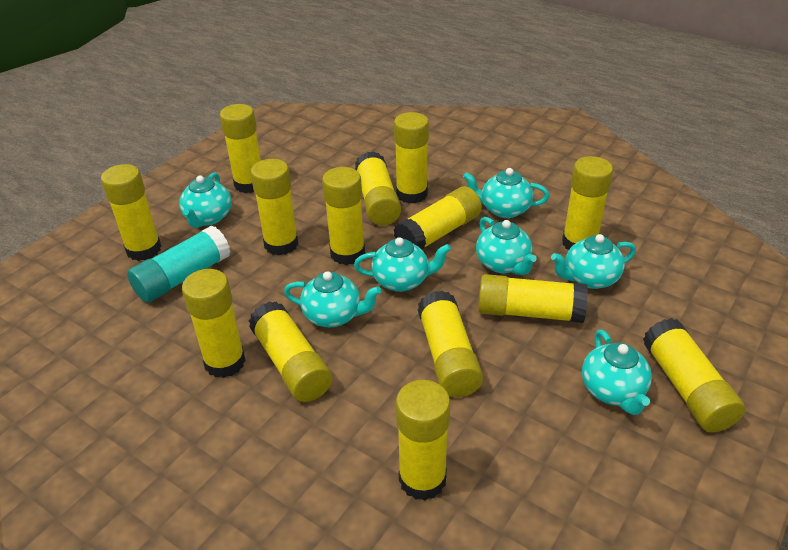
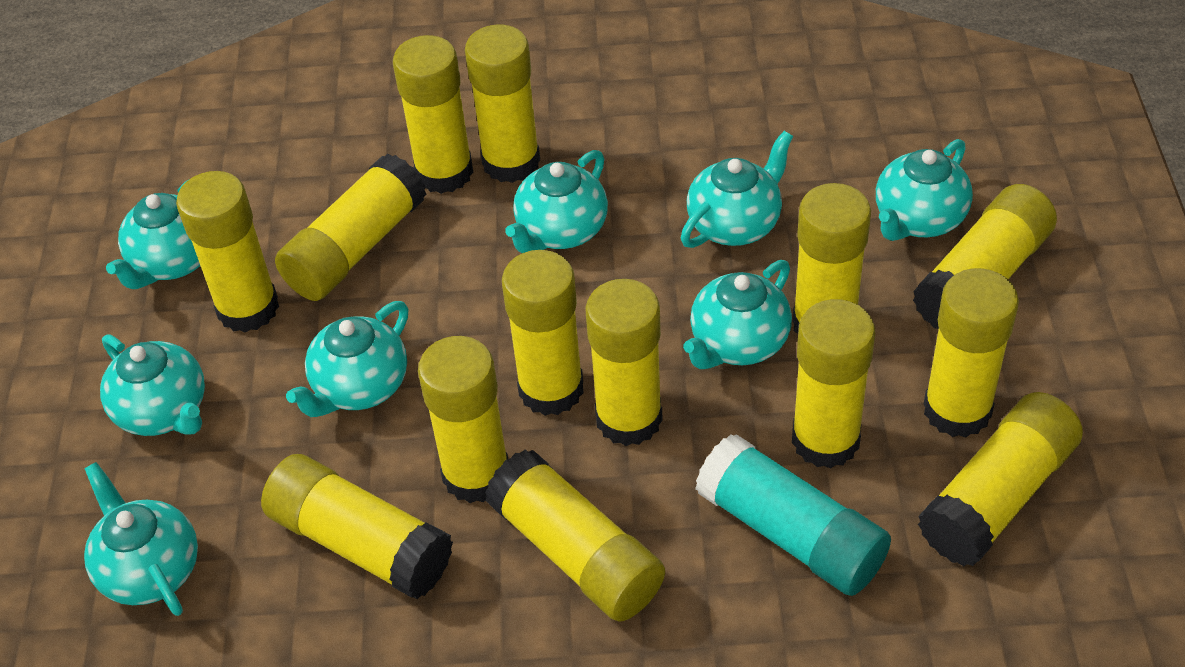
turquoise teapot: 7 -> 8

